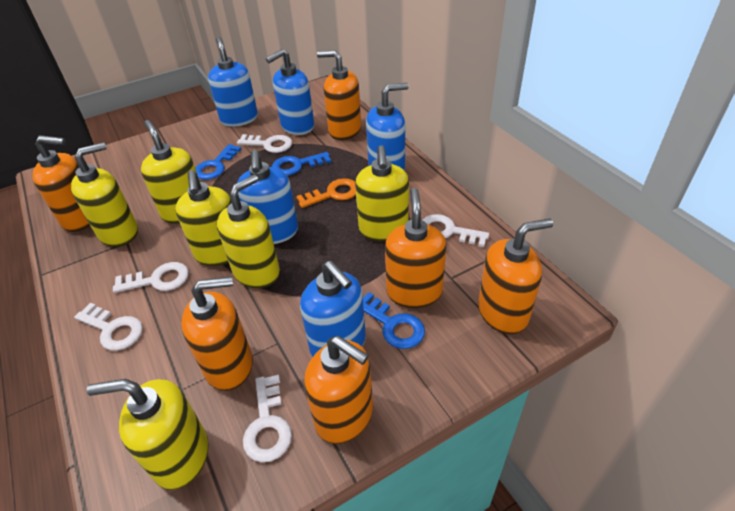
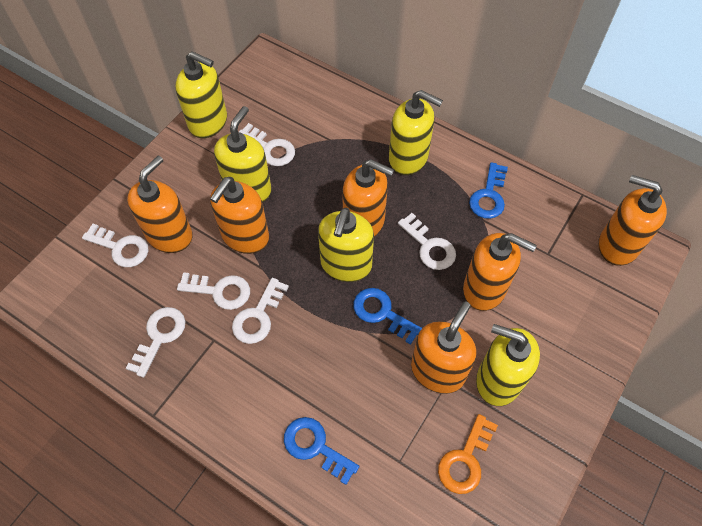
blue soap dispenser: 5 -> 0
white key: 5 -> 6
yellow soap dispenser: 6 -> 5

